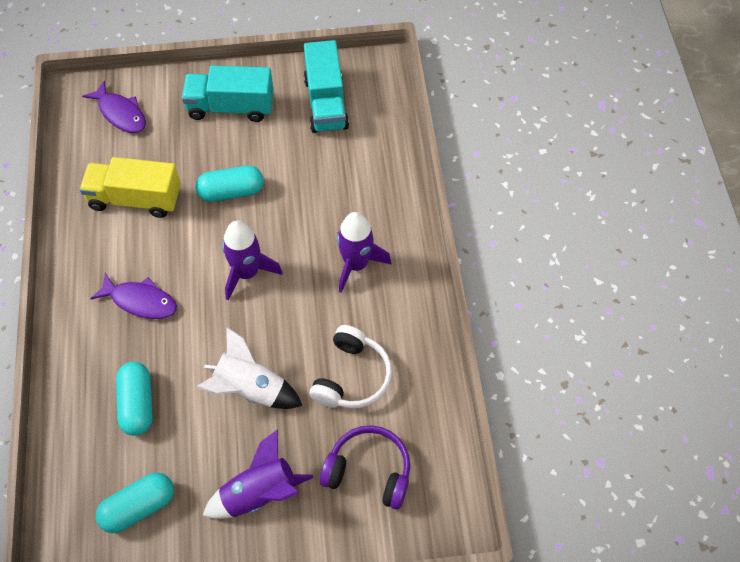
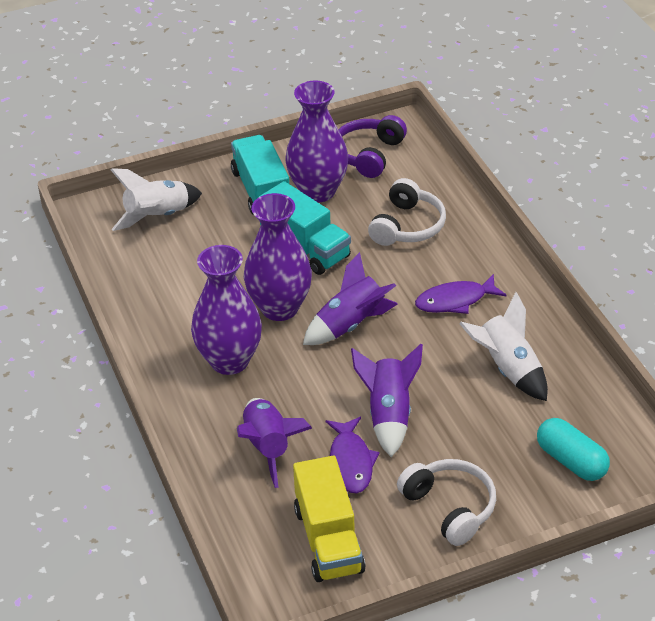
purple vase: 0 -> 3
turquoise capsule: 3 -> 1
white headphones: 1 -> 2
white rocket: 1 -> 2

